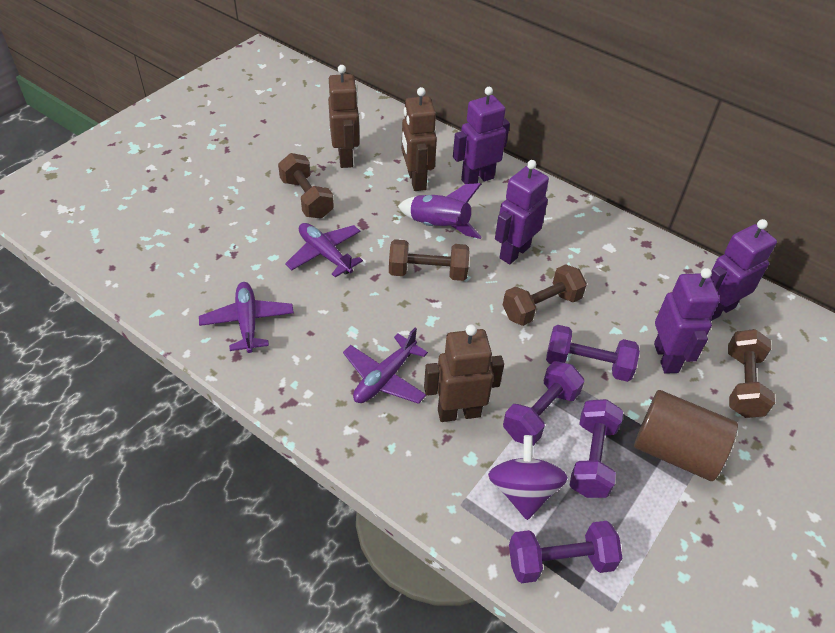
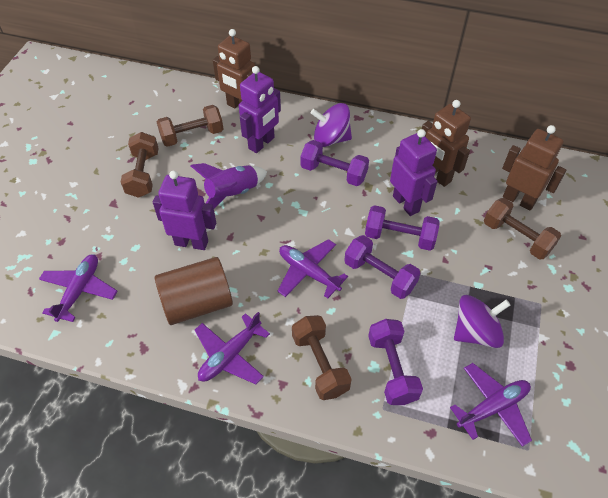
purple plane: 3 -> 4
purple robot: 4 -> 3
purple spinning top: 1 -> 2

